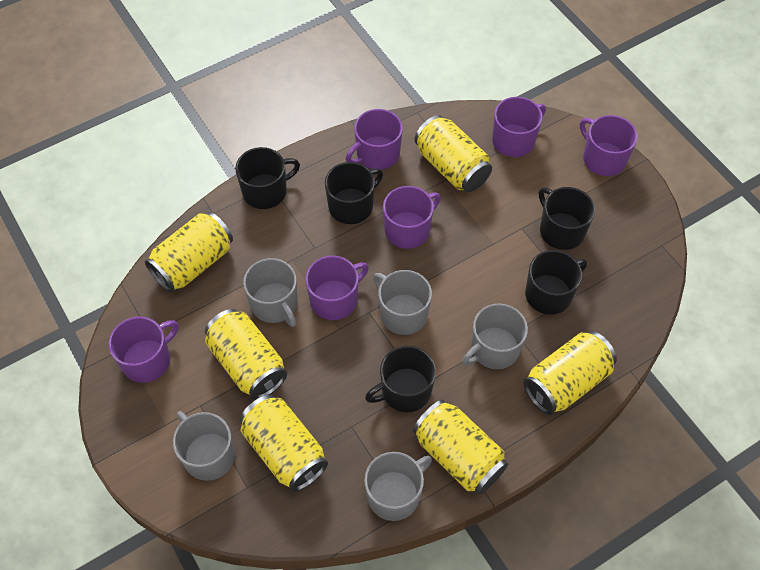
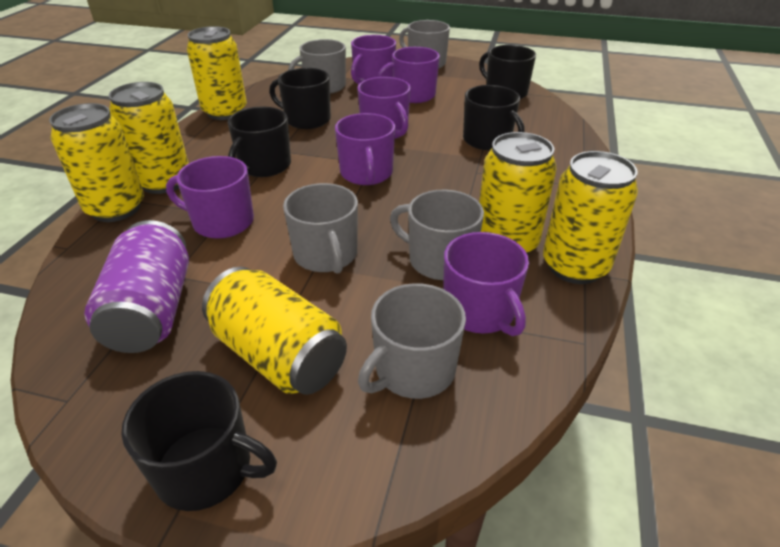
purple can: 0 -> 1

